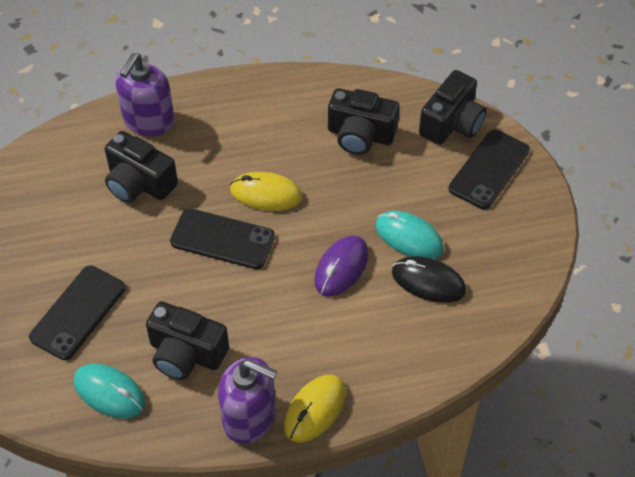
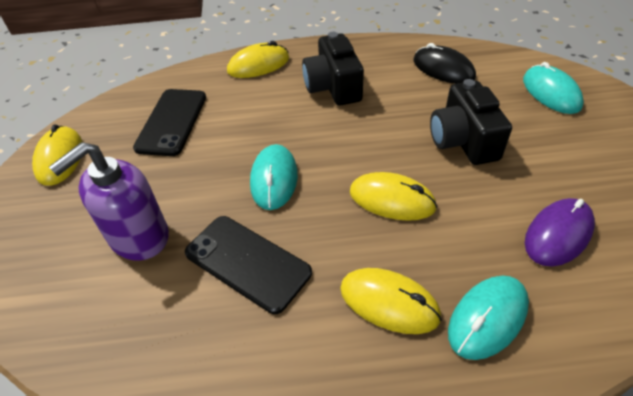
black camera: 4 -> 2
black phone: 3 -> 2
purple soap dispenser: 2 -> 1
turquoise mouse: 2 -> 3
yellow mouse: 2 -> 4

